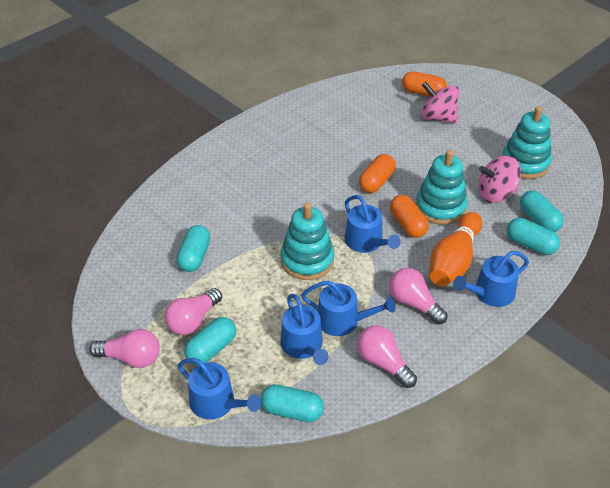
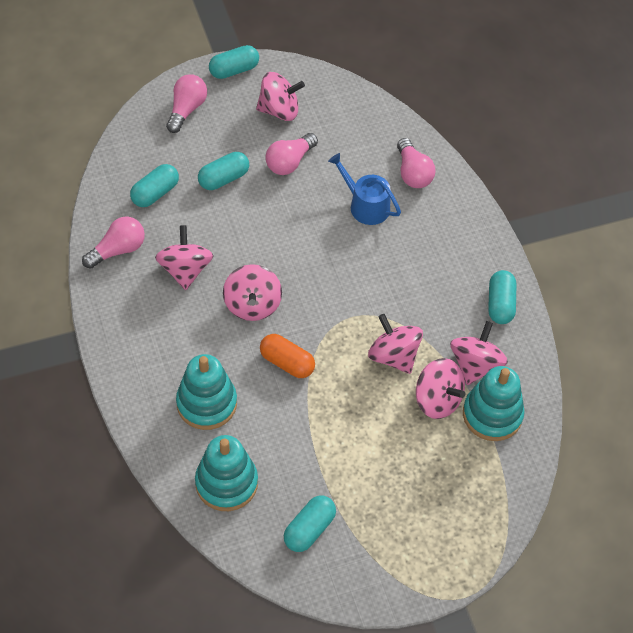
blue watering can: 5 -> 1
orange bowling pin: 1 -> 0
orange capsule: 3 -> 1
pink spinning top: 2 -> 6

